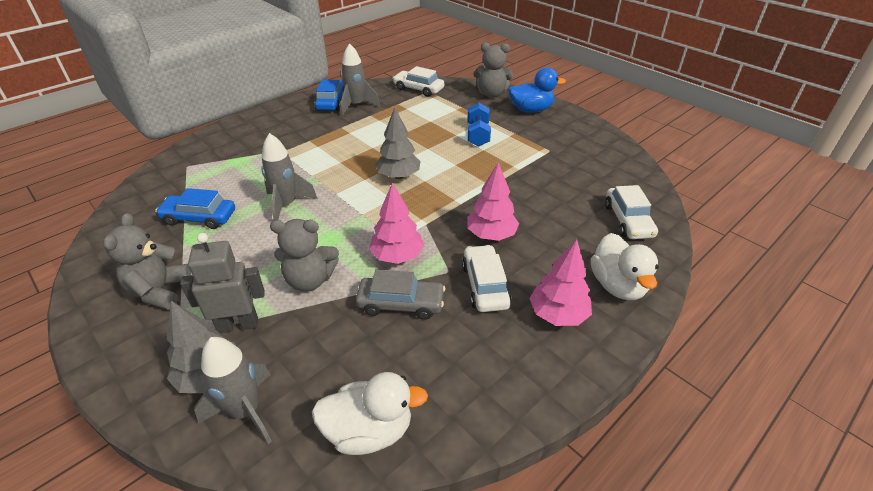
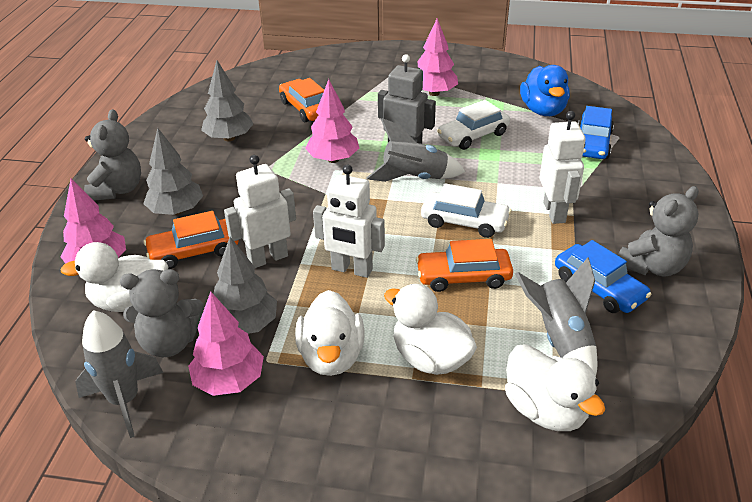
blue dumbbell: 1 -> 0
grey car: 1 -> 0
grey tree: 2 -> 3
orange car: 0 -> 3
pink tree: 3 -> 4
white car: 3 -> 2
white duck: 2 -> 4
white robot: 0 -> 3

